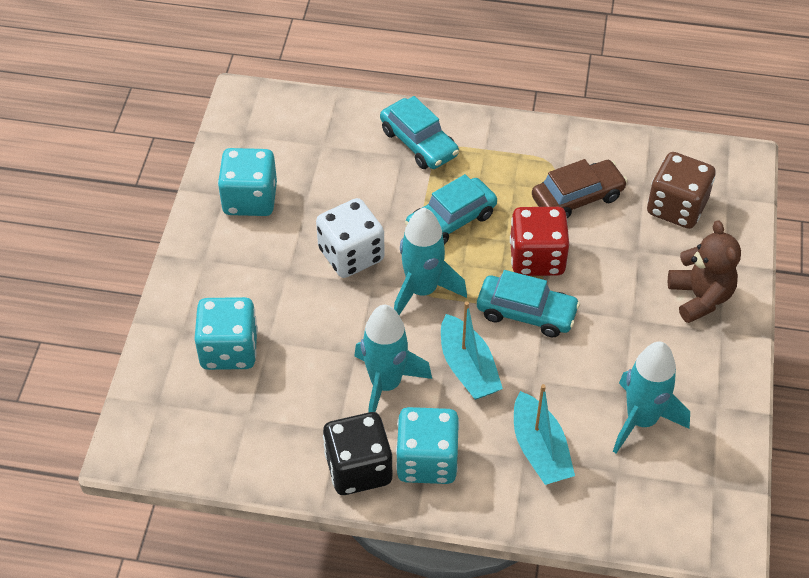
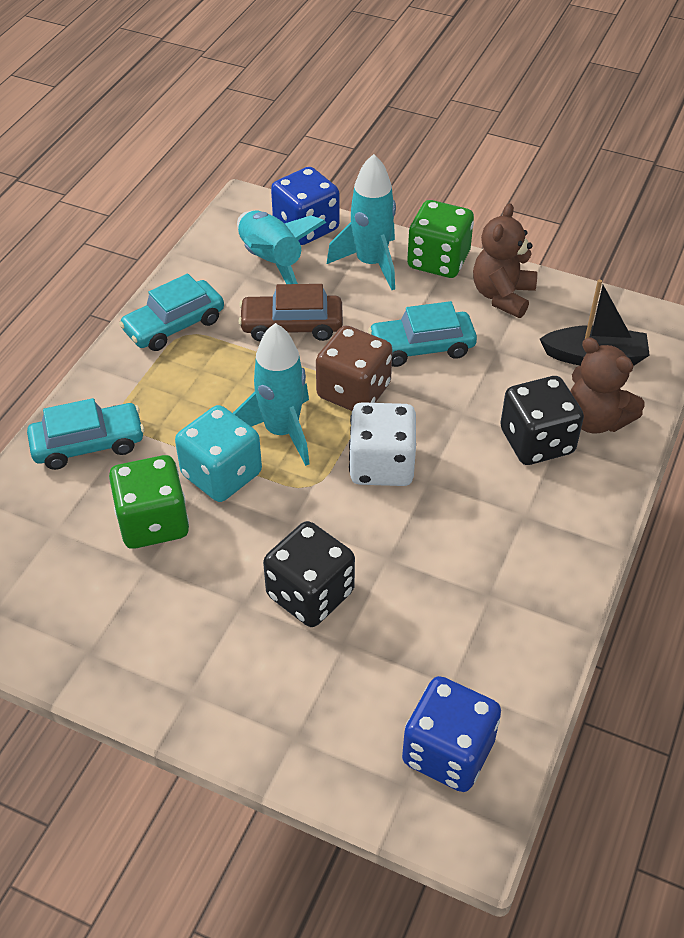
black boat: 0 -> 1
black dice: 1 -> 2
blue dice: 0 -> 2
brown teddy bear: 1 -> 2
green dice: 0 -> 2
red dice: 1 -> 0
turquoise boat: 2 -> 0
turquoise dice: 3 -> 1

